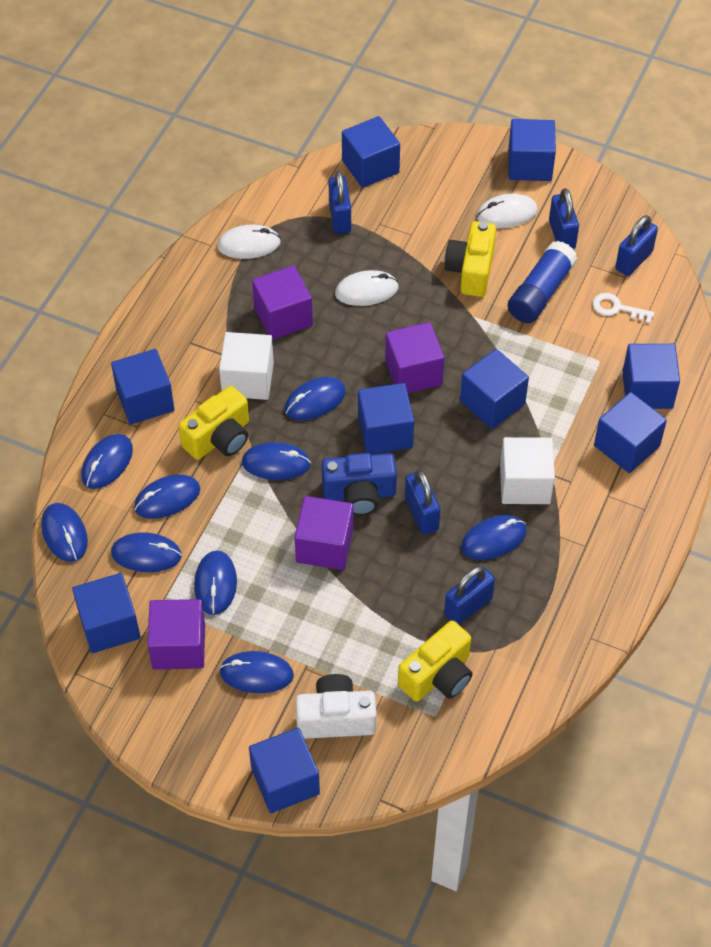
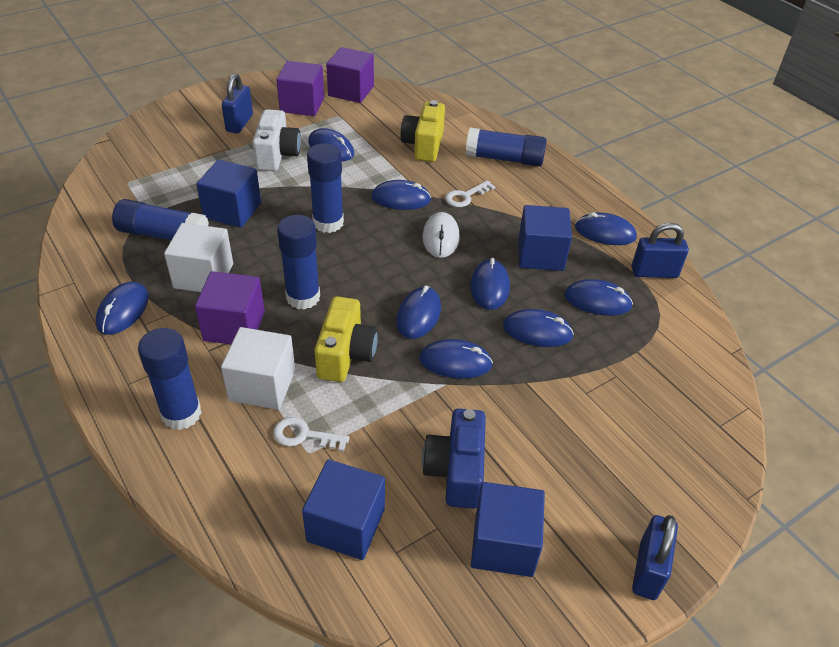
blue cube: 9 -> 4
blue glue stick: 1 -> 5
blue padlock: 5 -> 3
purple cube: 4 -> 3
white key: 1 -> 2
white mouse: 3 -> 1
yellow camera: 3 -> 2

